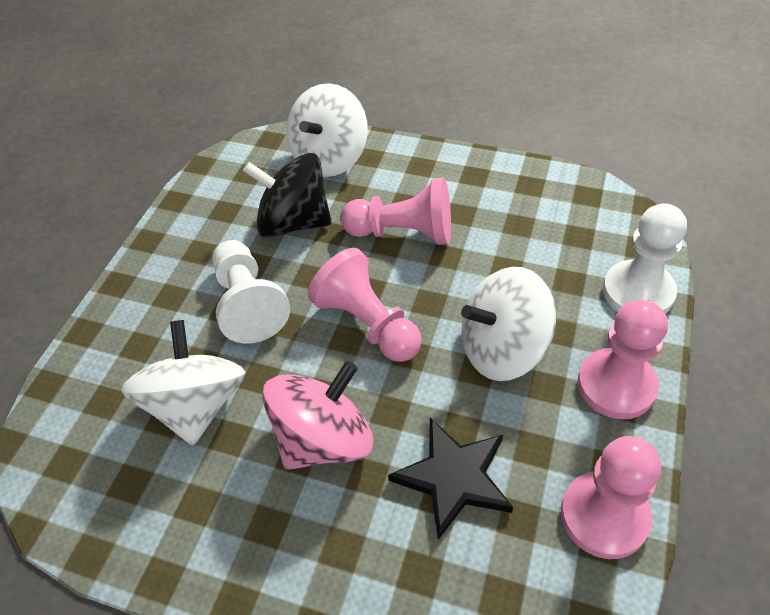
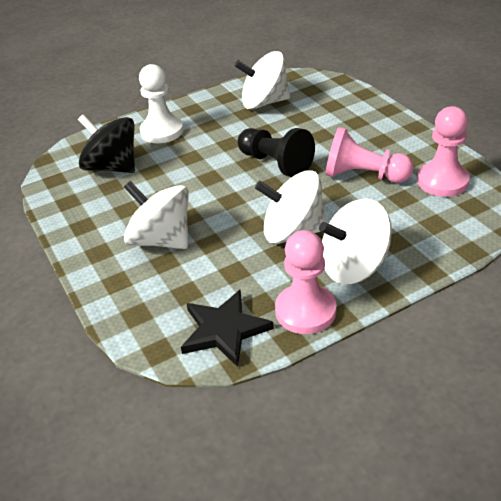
black pawn: 0 -> 1
pink pawn: 4 -> 3
pink spinning top: 1 -> 0
white pawn: 2 -> 1
white spinning top: 3 -> 4

